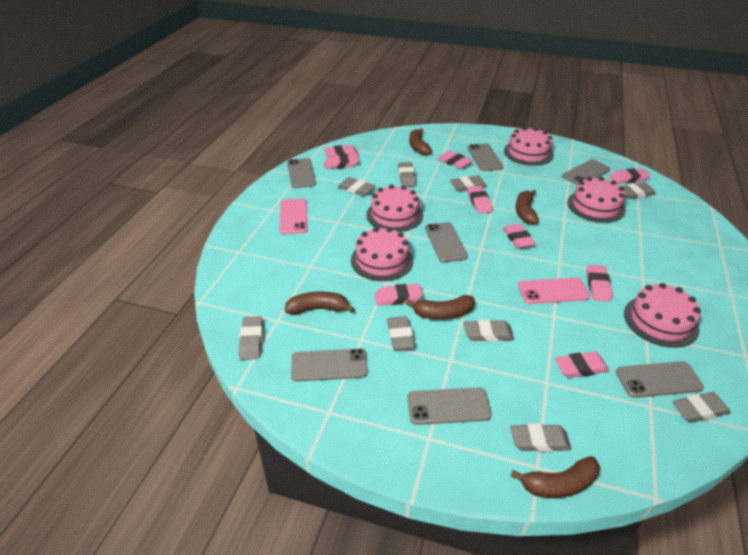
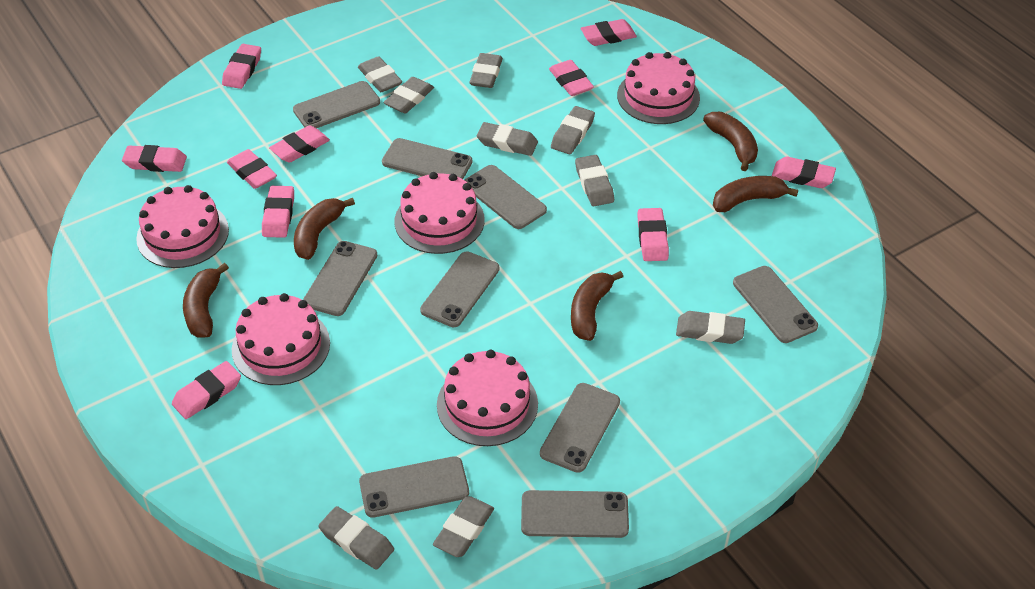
grey phone: 7 -> 9
pink eraser: 9 -> 10
pink phone: 2 -> 0

